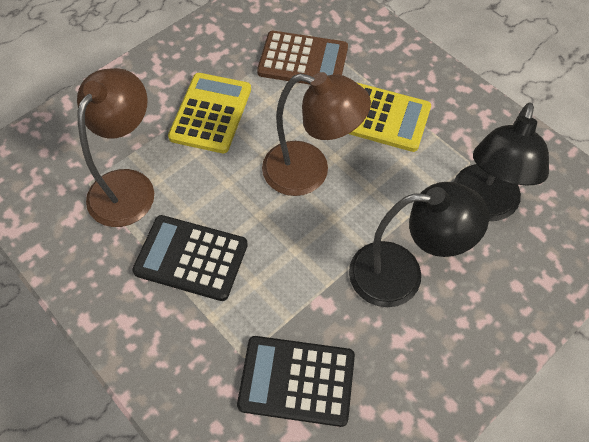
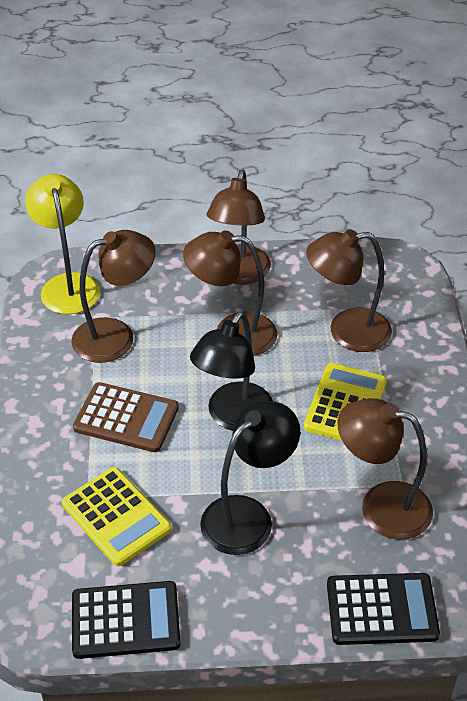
brown lamp: 2 -> 5
yellow lamp: 0 -> 1

